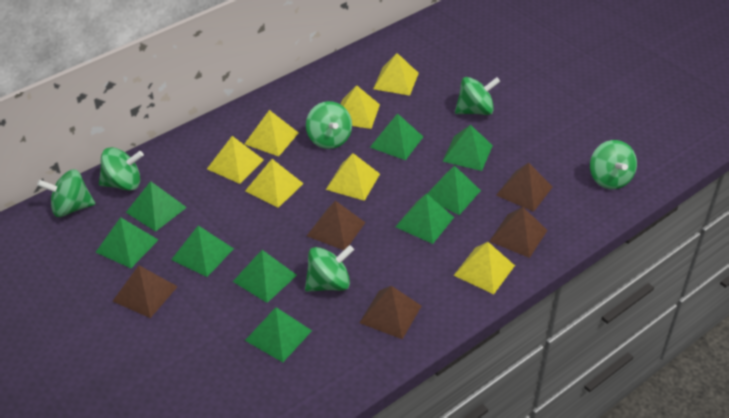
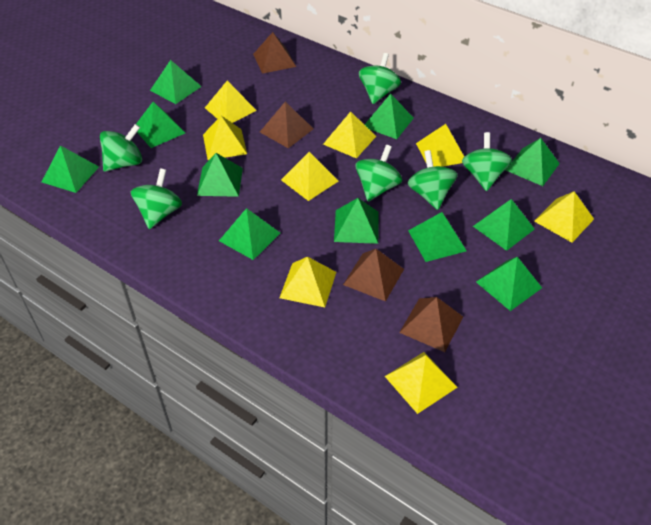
brown pyramid: 5 -> 4
green pyramid: 9 -> 11
yellow pyramid: 7 -> 8

